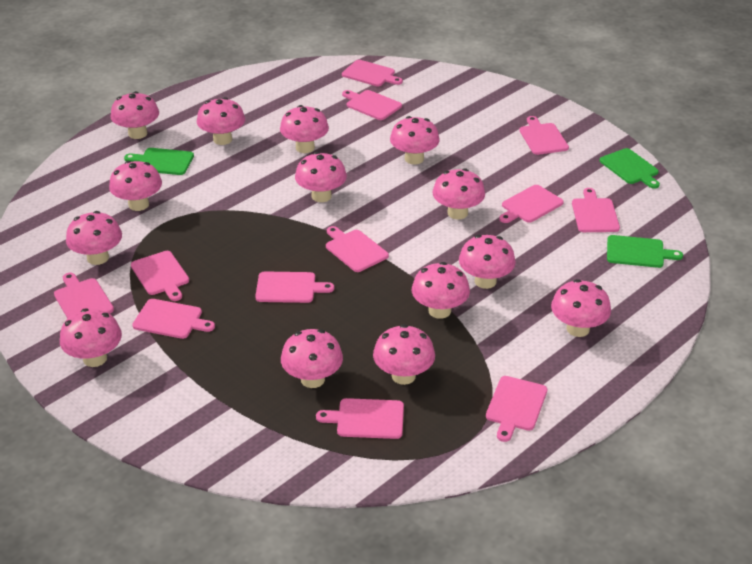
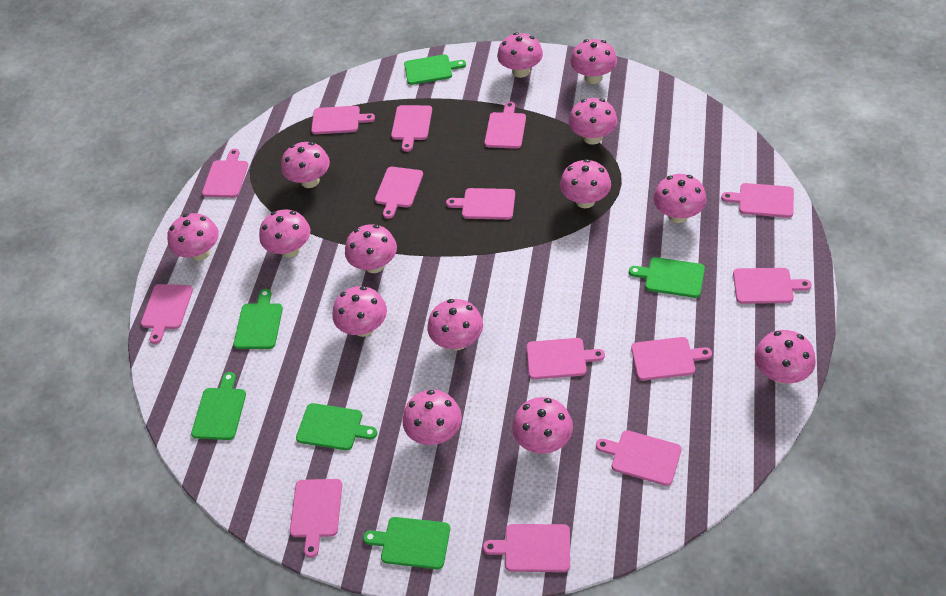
green cutting board: 3 -> 6
pink cutting board: 12 -> 14

